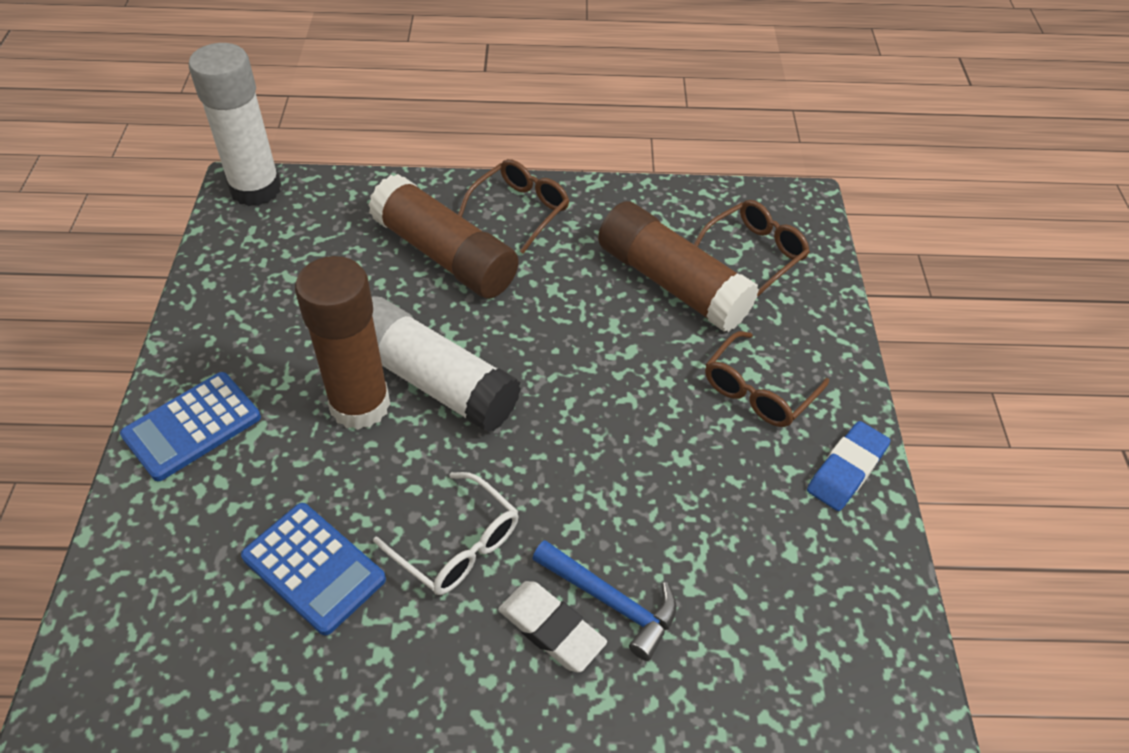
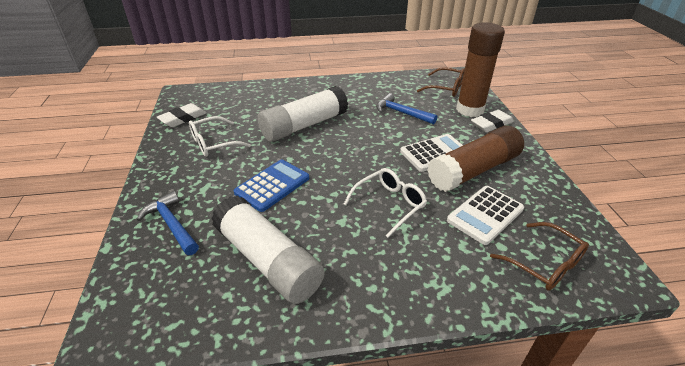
blue calculator: 2 -> 1
blue eraser: 1 -> 0
blue hammer: 1 -> 2
brown glasses: 3 -> 2
brown glue stick: 3 -> 2
white calculator: 0 -> 2
white eraser: 1 -> 2
white glasses: 1 -> 2

